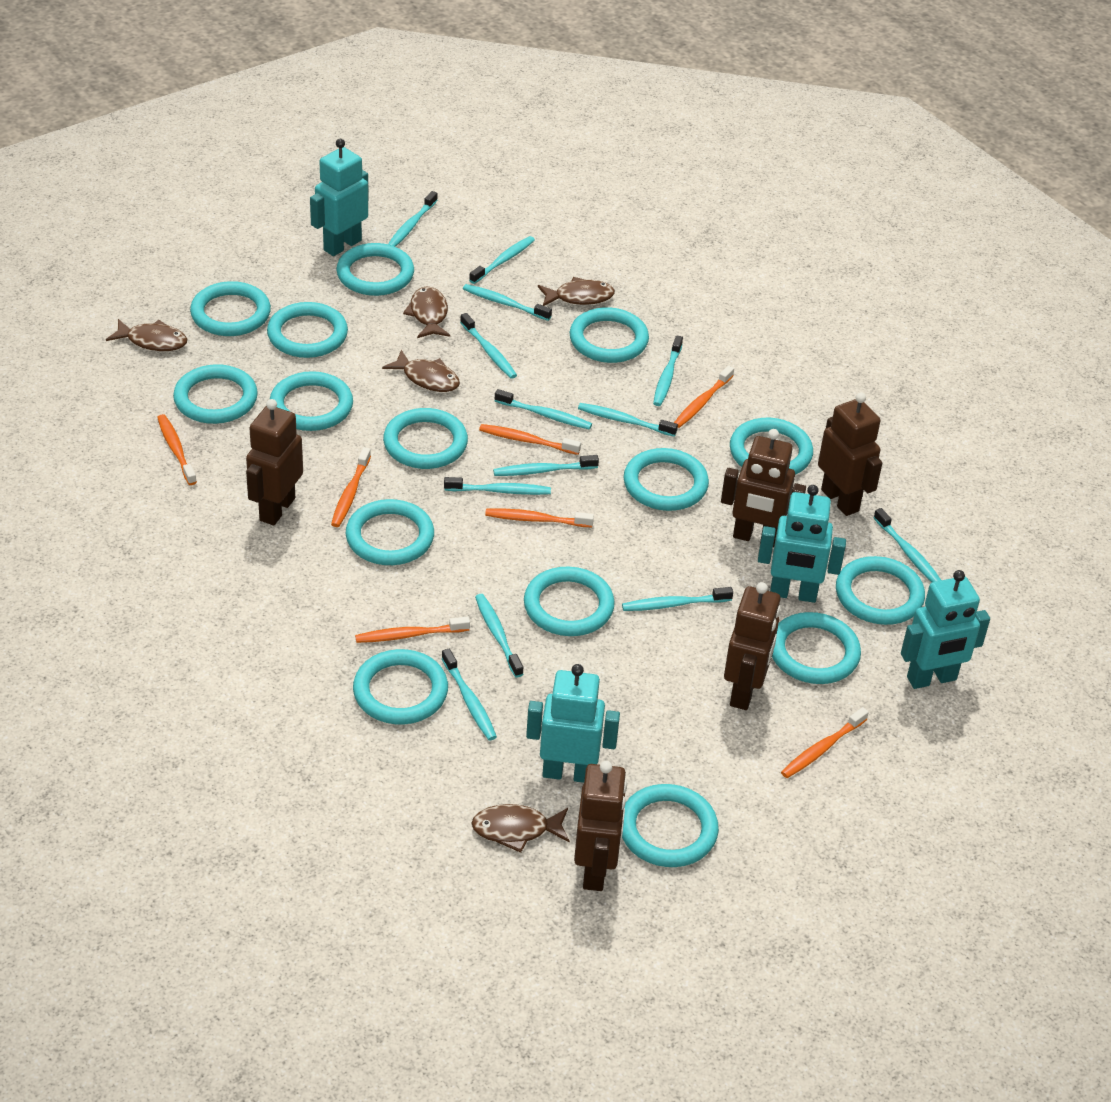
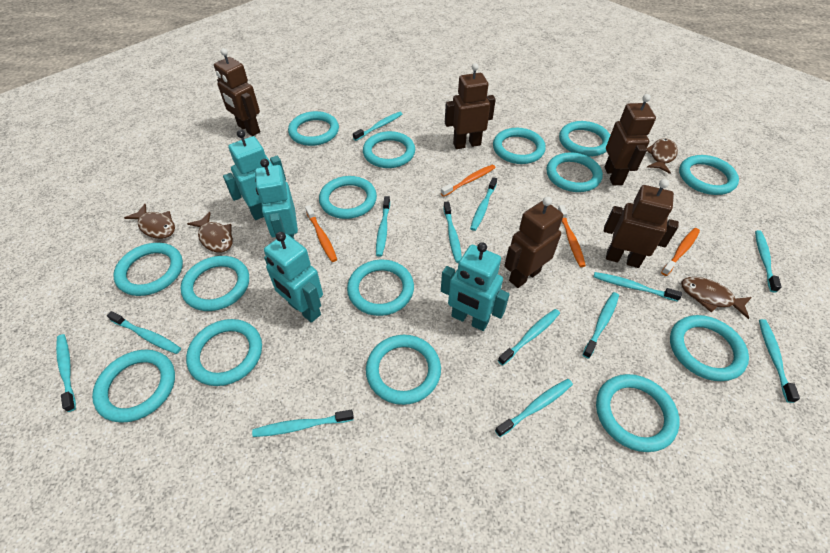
brown fish: 5 -> 4
orange toothbrush: 7 -> 4

